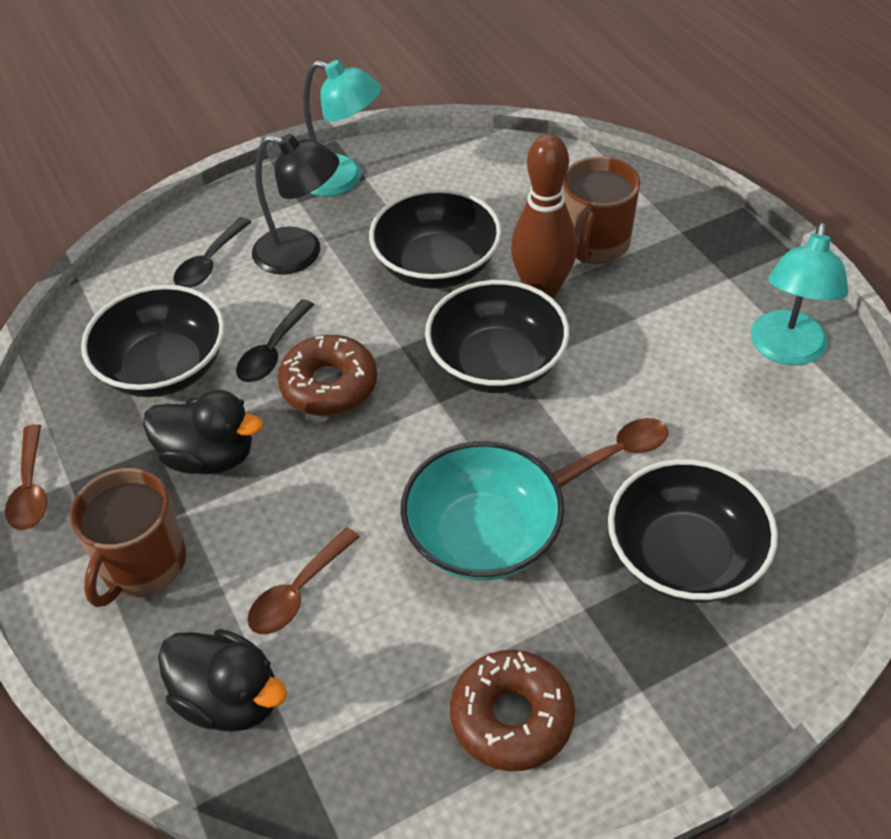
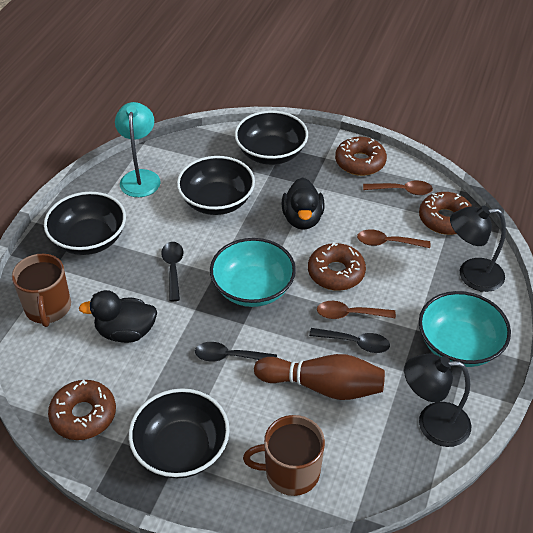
black lamp: 1 -> 2
black spoon: 2 -> 3
brown donut: 2 -> 4
turquoise bowl: 1 -> 2
turquoise lamp: 2 -> 1

